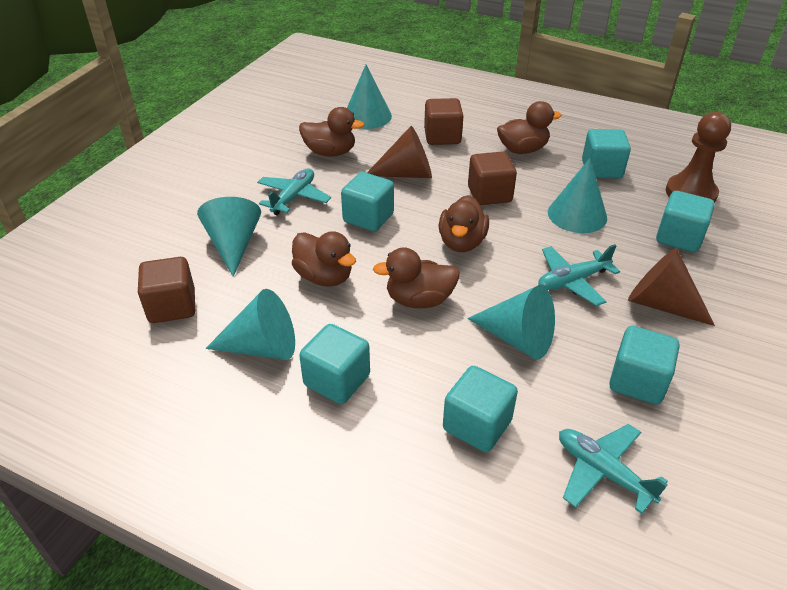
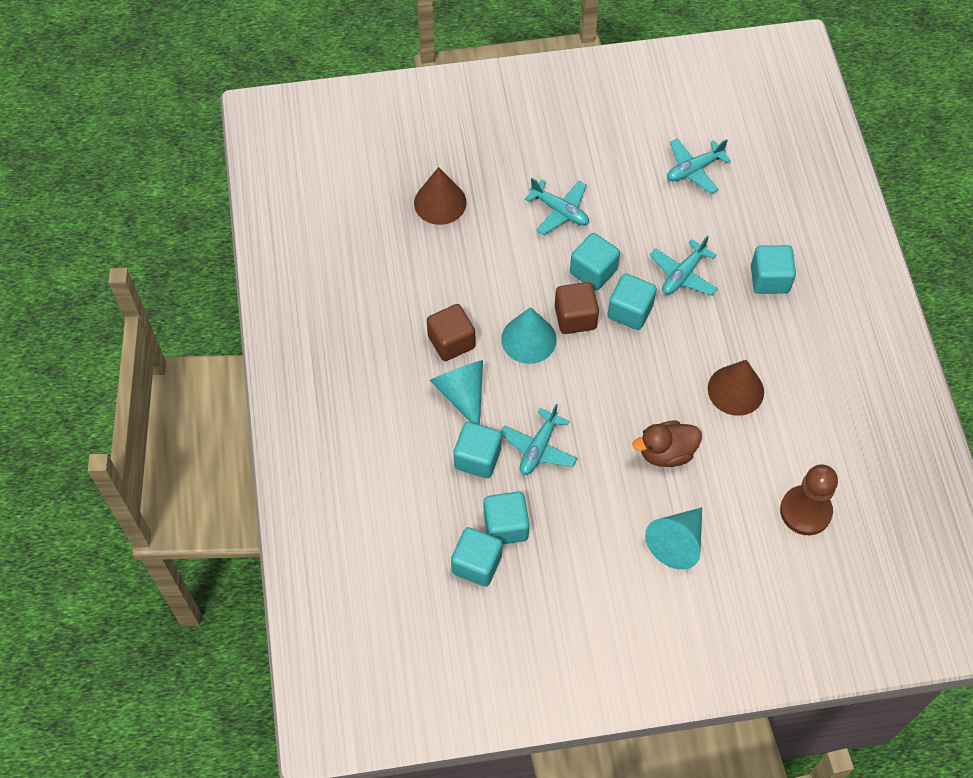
brown cube: 3 -> 2
brown duck: 5 -> 1
turquoise cone: 5 -> 3
turquoise plane: 3 -> 4

